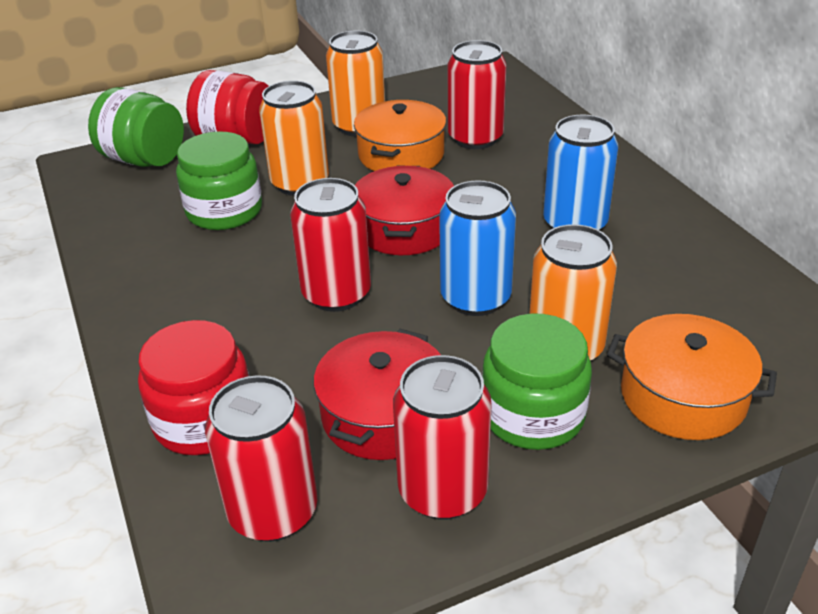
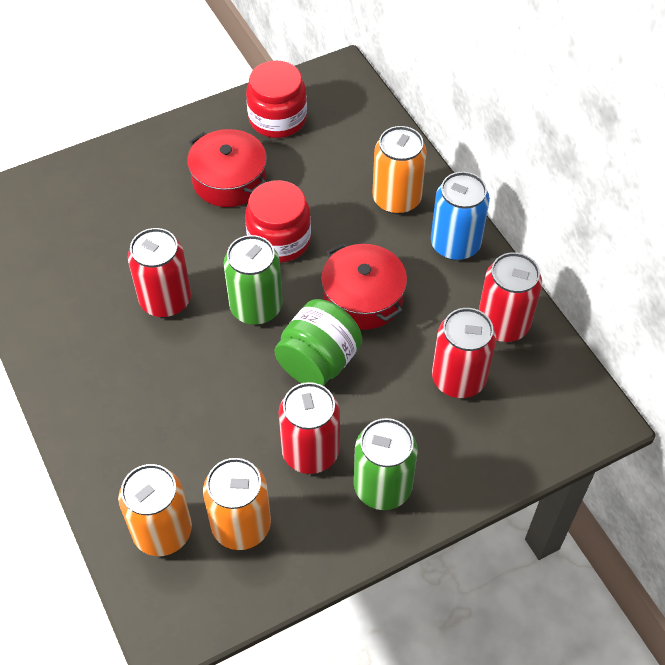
blue can: 2 -> 1
green can: 0 -> 2
green jar: 3 -> 1
orange pot: 2 -> 0

